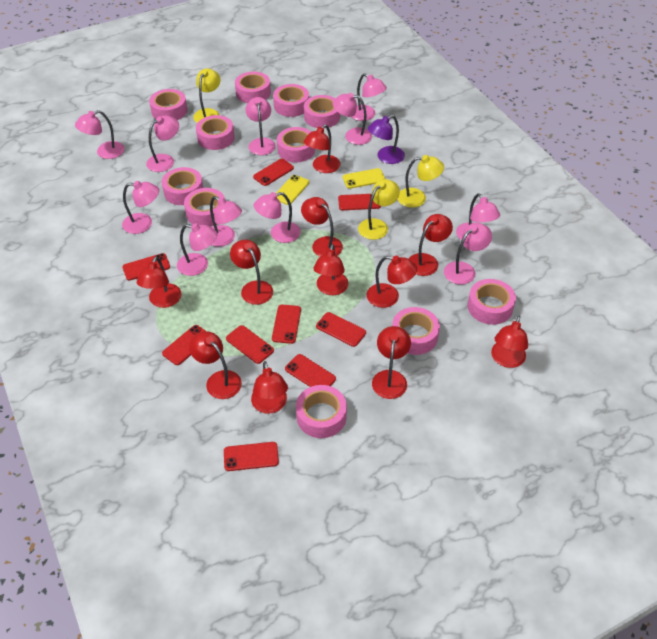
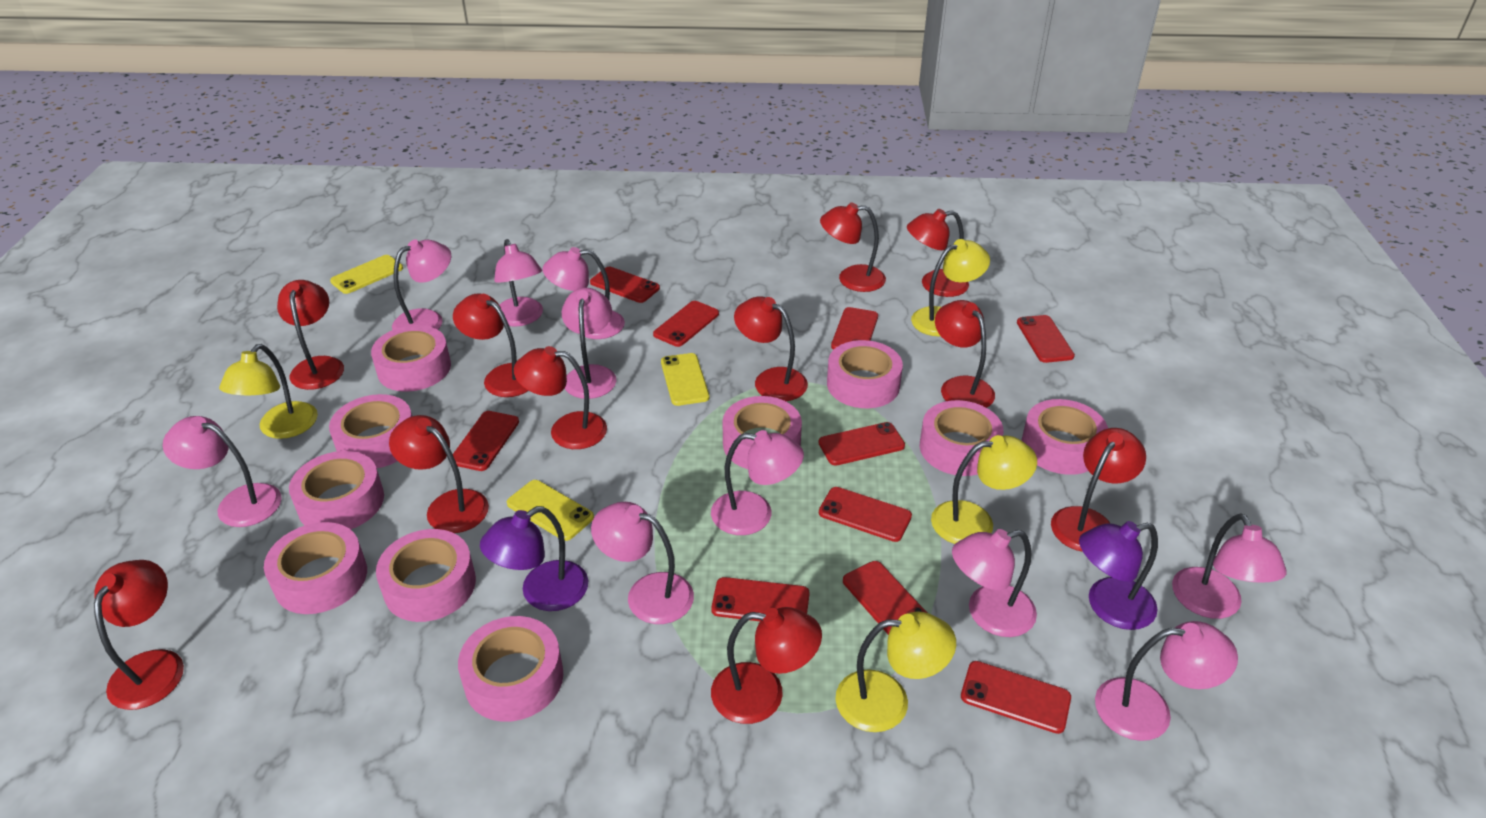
pink lamp: 11 -> 10
pink tape: 11 -> 10
purple lamp: 1 -> 2
red phone: 9 -> 10
yellow lamp: 3 -> 4
yellow phone: 2 -> 3

